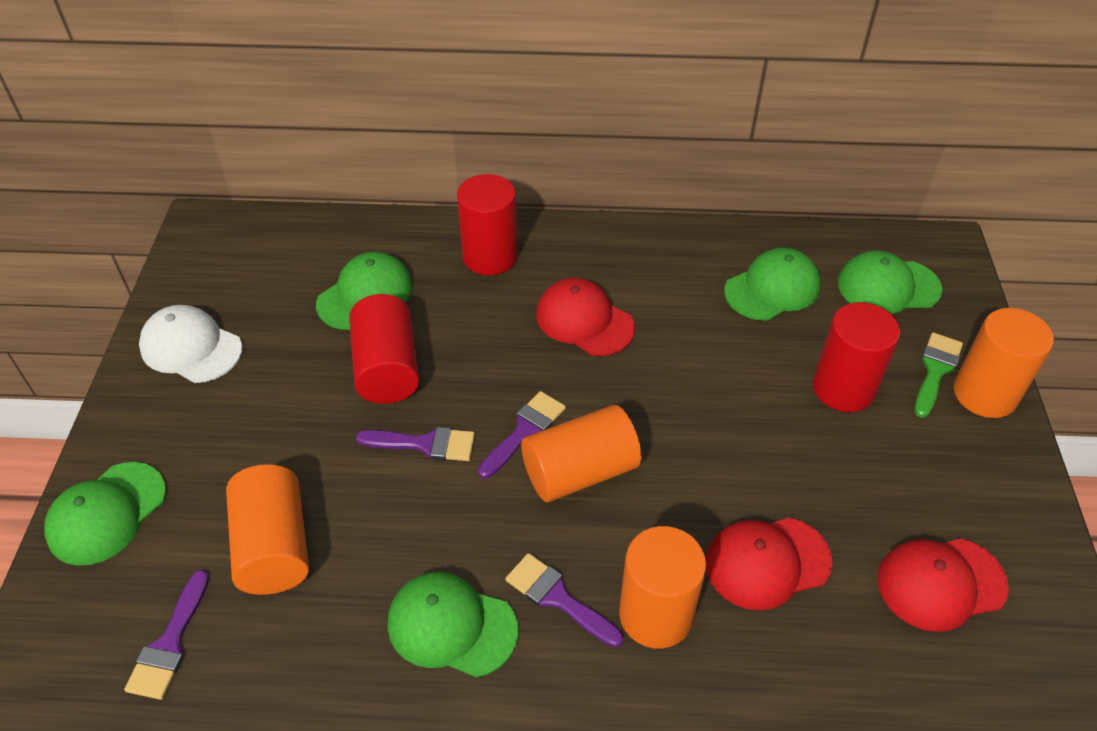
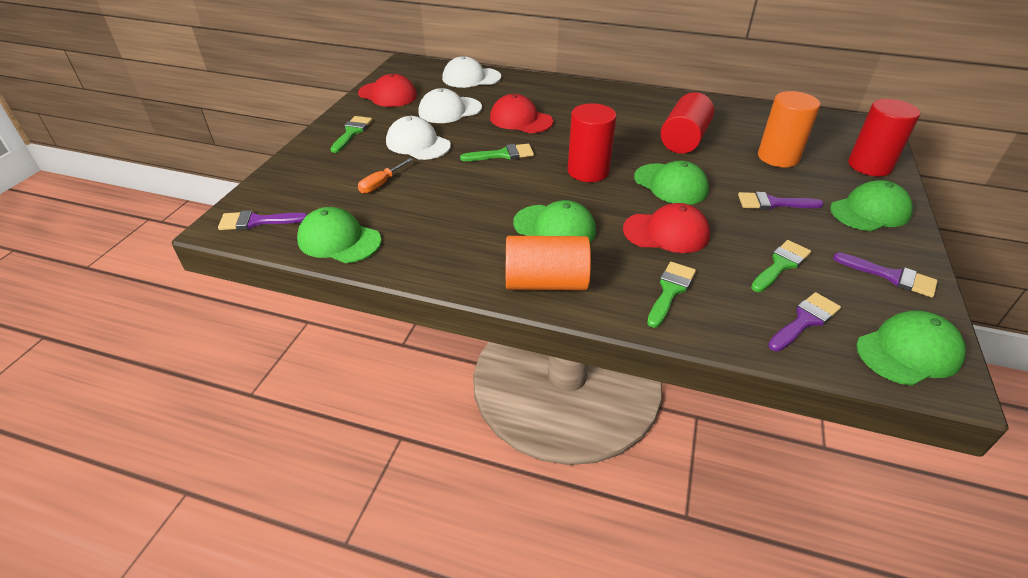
green brush: 1 -> 4
orange cylinder: 4 -> 2
orange screwdriver: 0 -> 1
white cap: 1 -> 3

